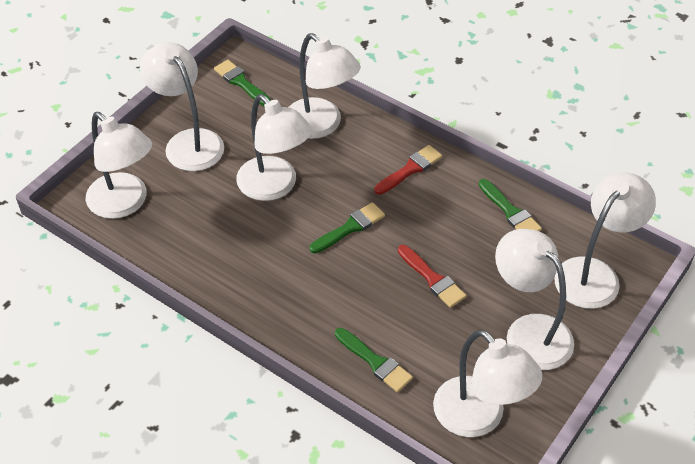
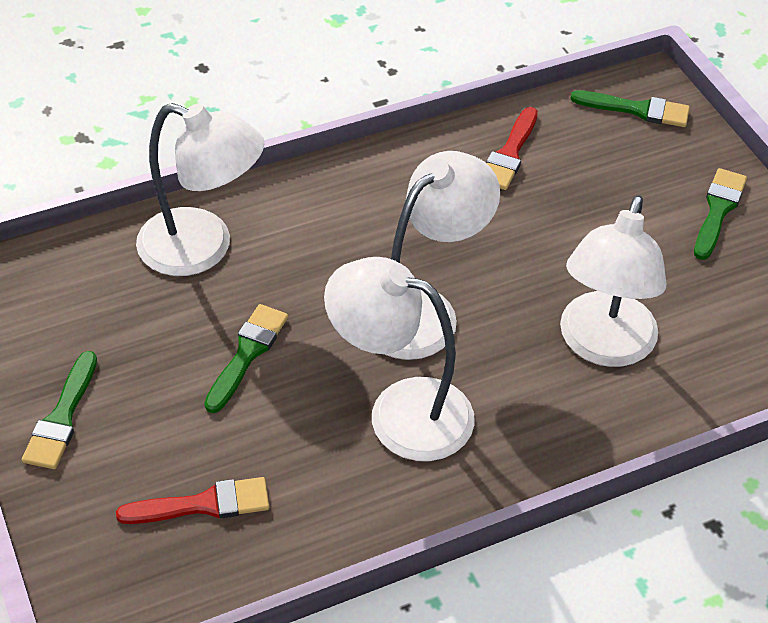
white lamp: 7 -> 4

